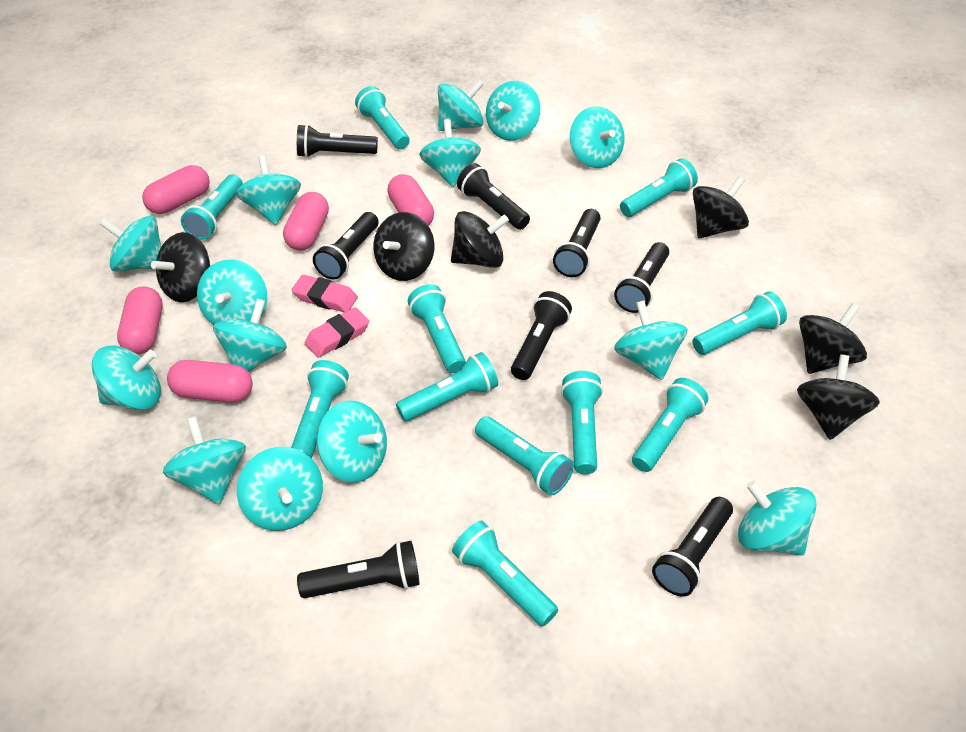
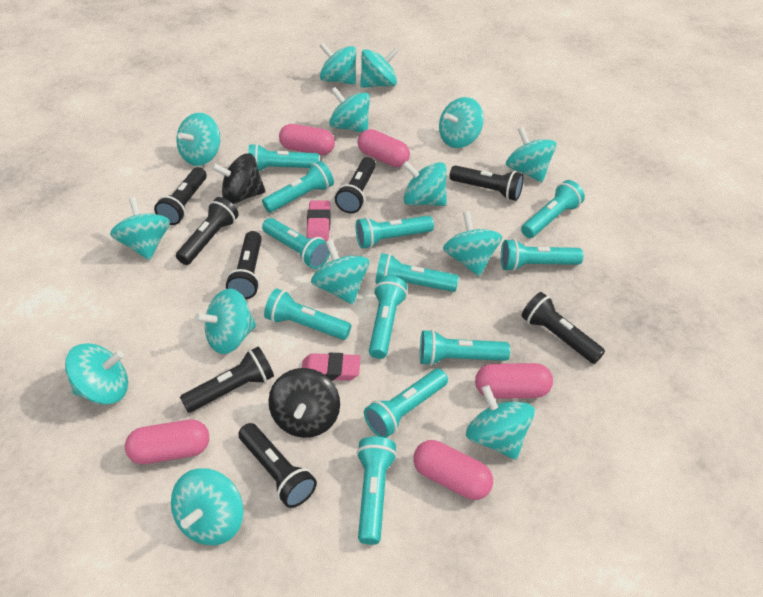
black spinning top: 6 -> 2
turquoise flashlight: 11 -> 12

